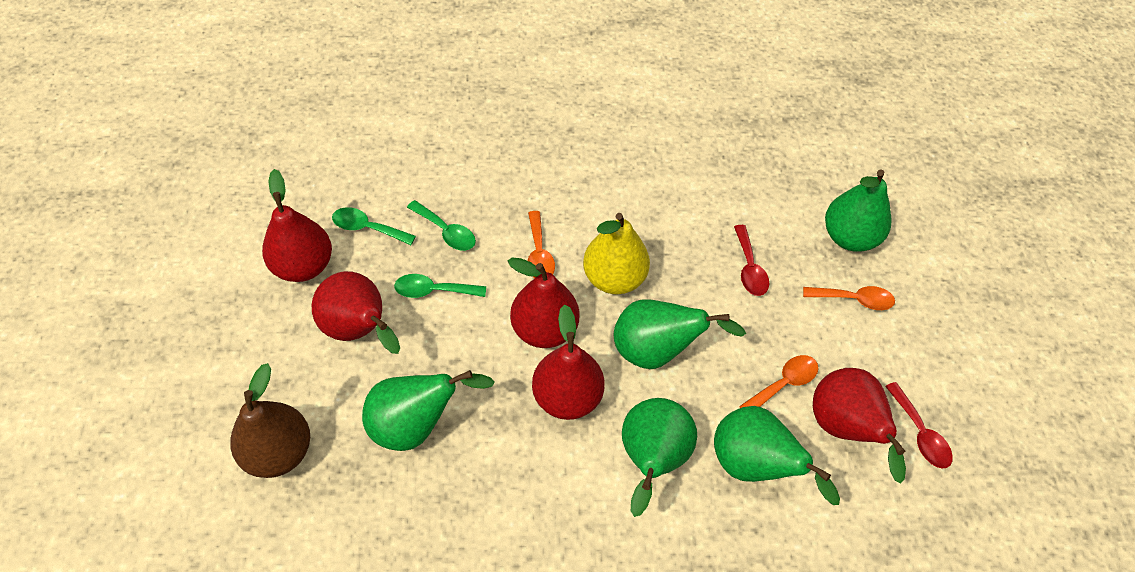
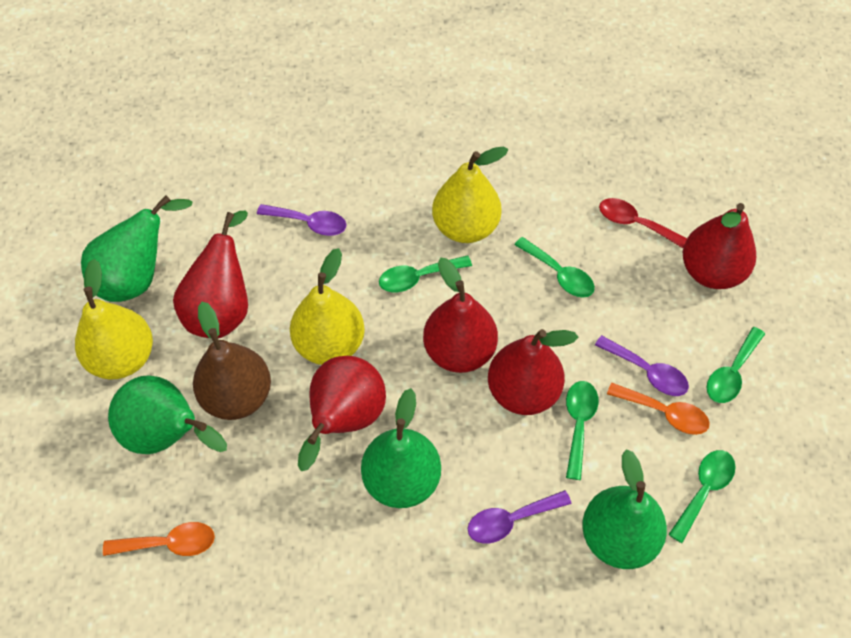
green pear: 5 -> 4
green spoon: 3 -> 5
orange spoon: 3 -> 2
purple spoon: 0 -> 3
red spoon: 2 -> 1
yellow pear: 1 -> 3

